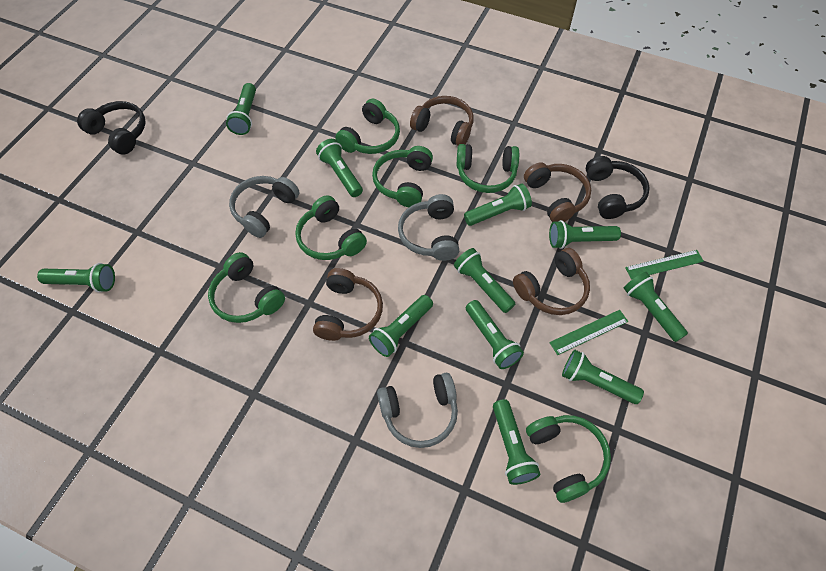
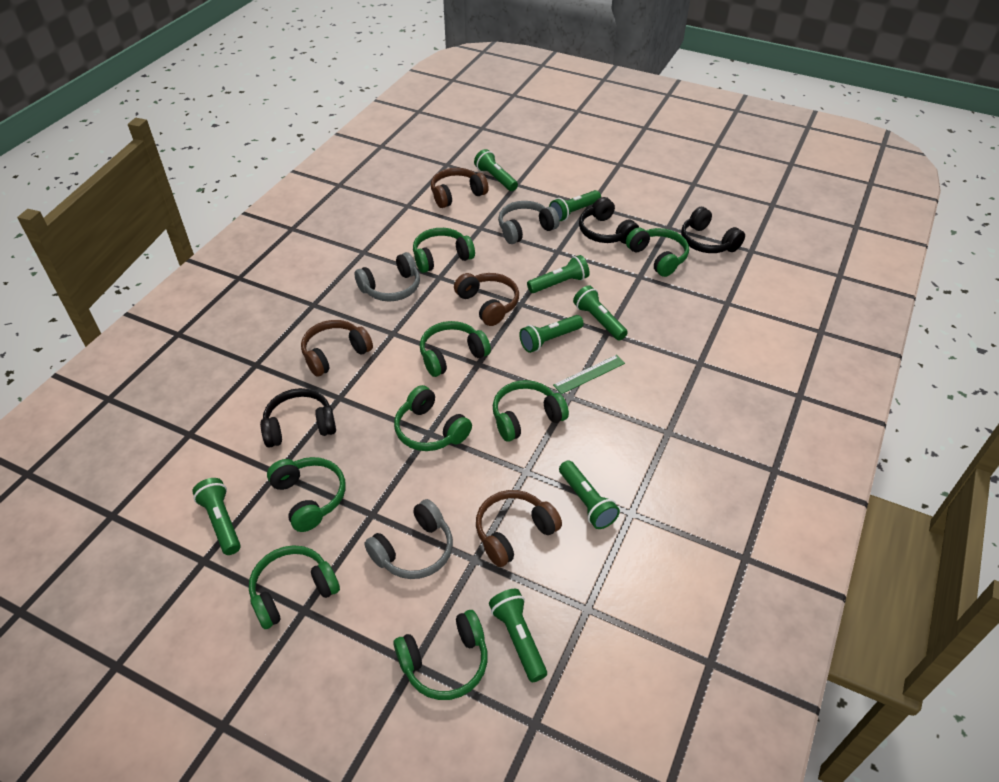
black headphones: 2 -> 3
green flashlight: 11 -> 8
green headphones: 6 -> 8
green ruler: 2 -> 1

